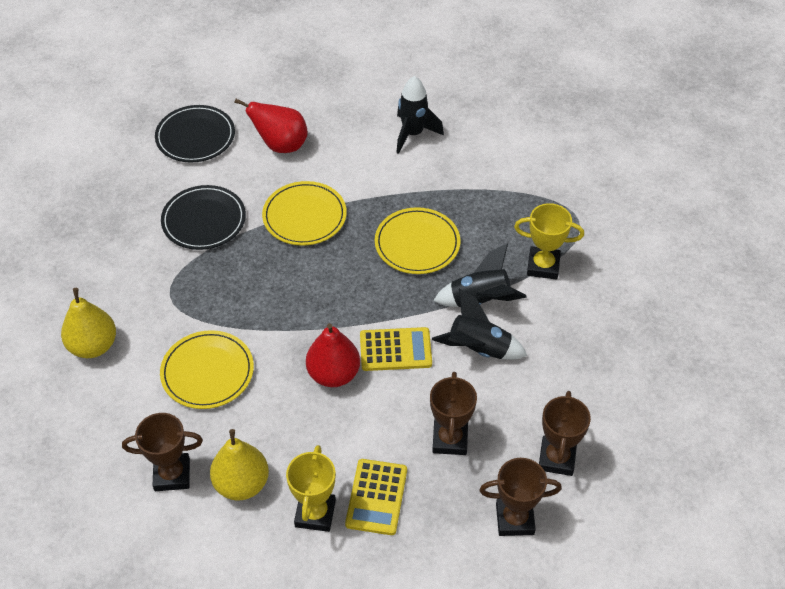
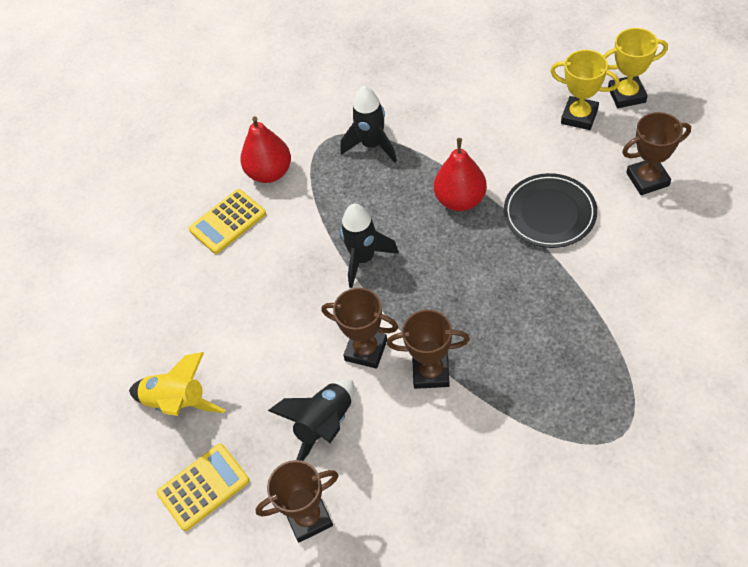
black plate: 2 -> 1
yellow pear: 2 -> 0
yellow plate: 3 -> 0
yellow rocket: 0 -> 1

